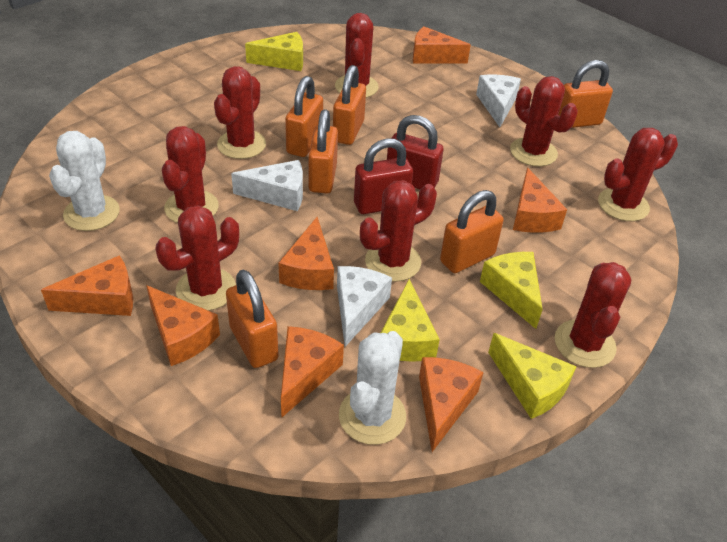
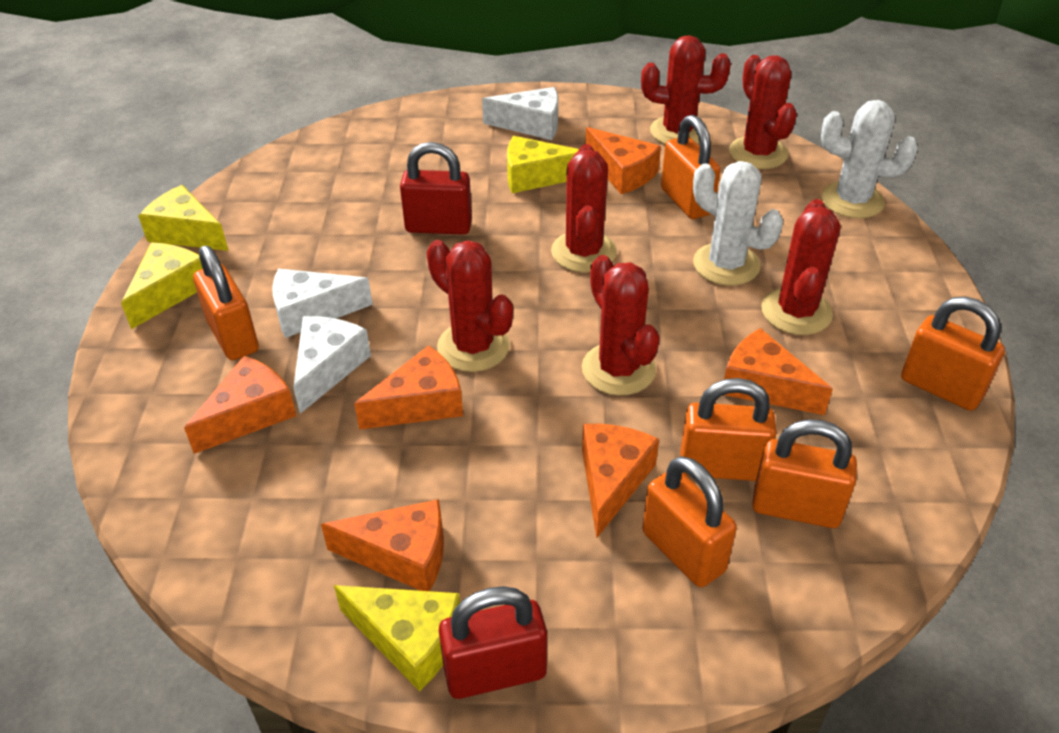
orange cheese: 7 -> 6
red cactus: 8 -> 6

